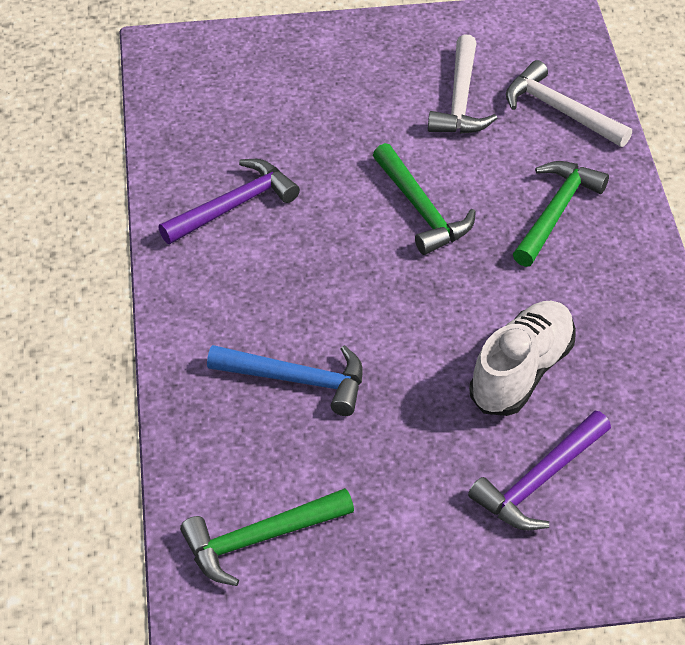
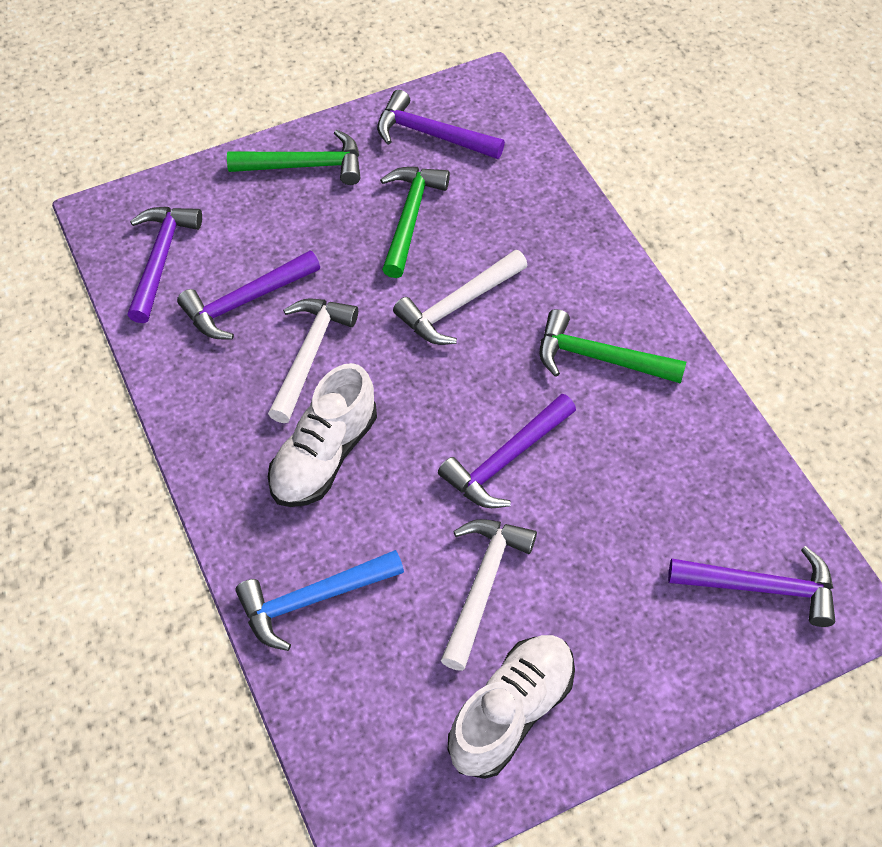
purple hammer: 2 -> 5
white hammer: 2 -> 3
white shoe: 1 -> 2

